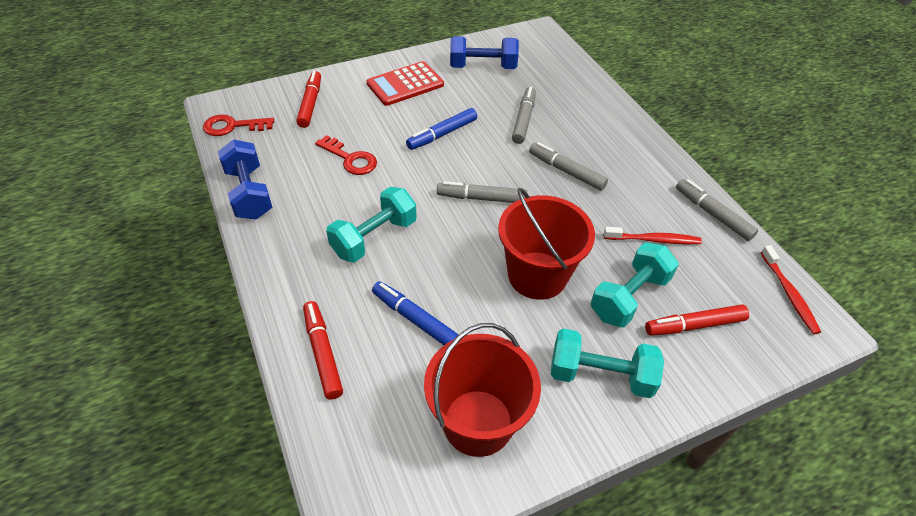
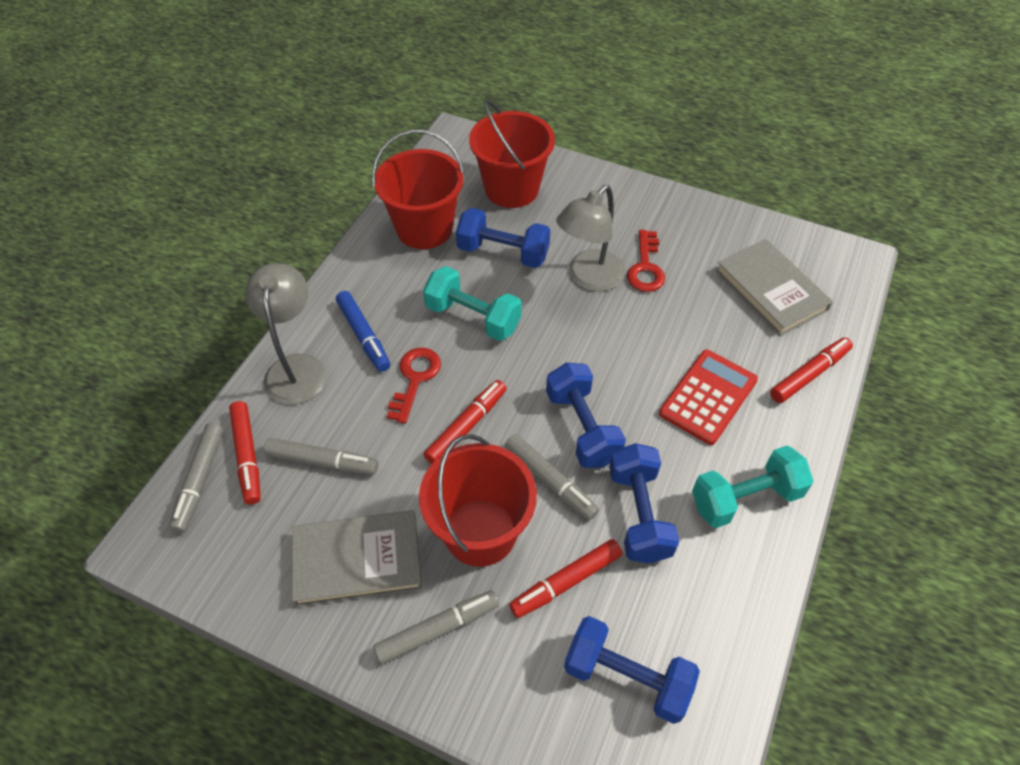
blue dumbbell: 2 -> 4
blue marker: 2 -> 1
grey book: 0 -> 2
grey lamp: 0 -> 2
red bucket: 2 -> 3
red marker: 3 -> 4
red toothbrush: 2 -> 0
turquoise dumbbell: 3 -> 2

